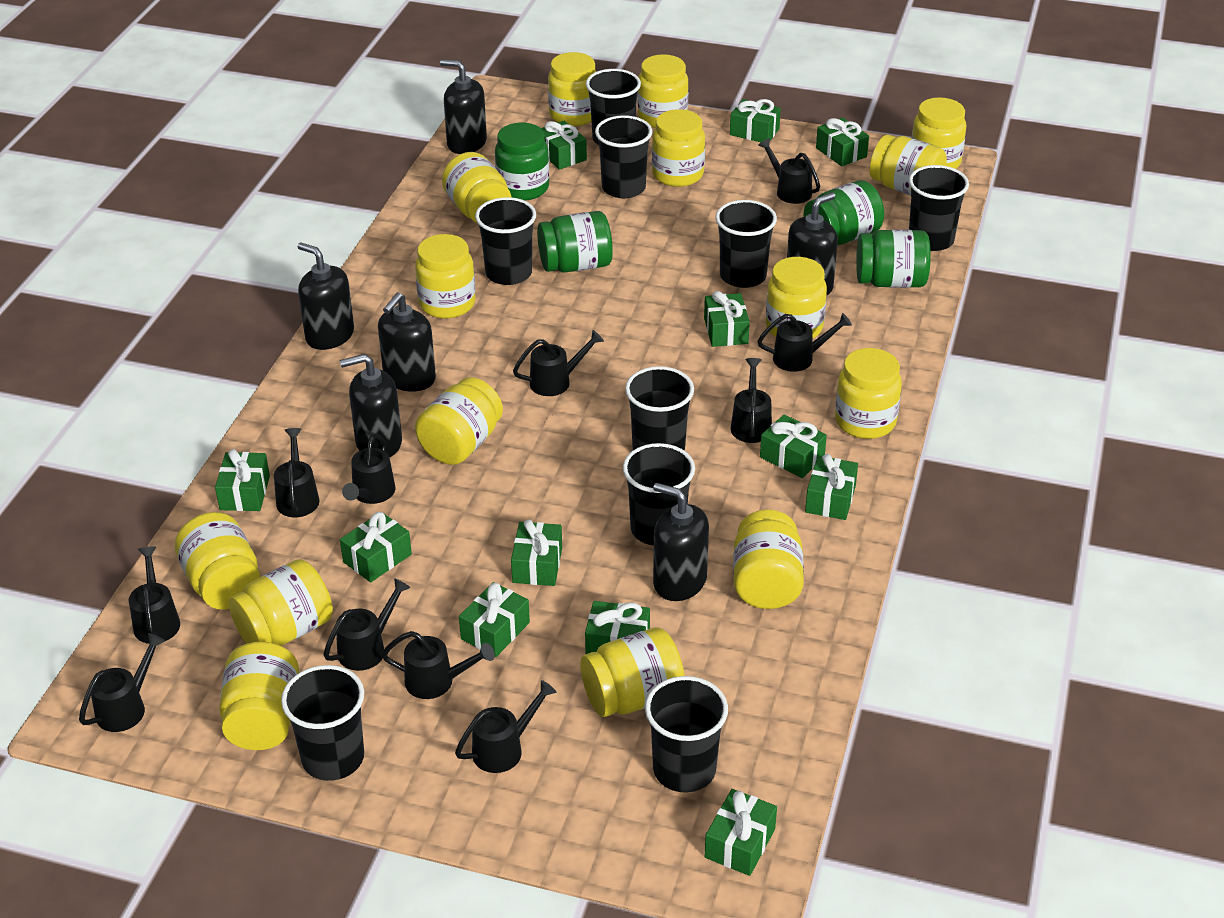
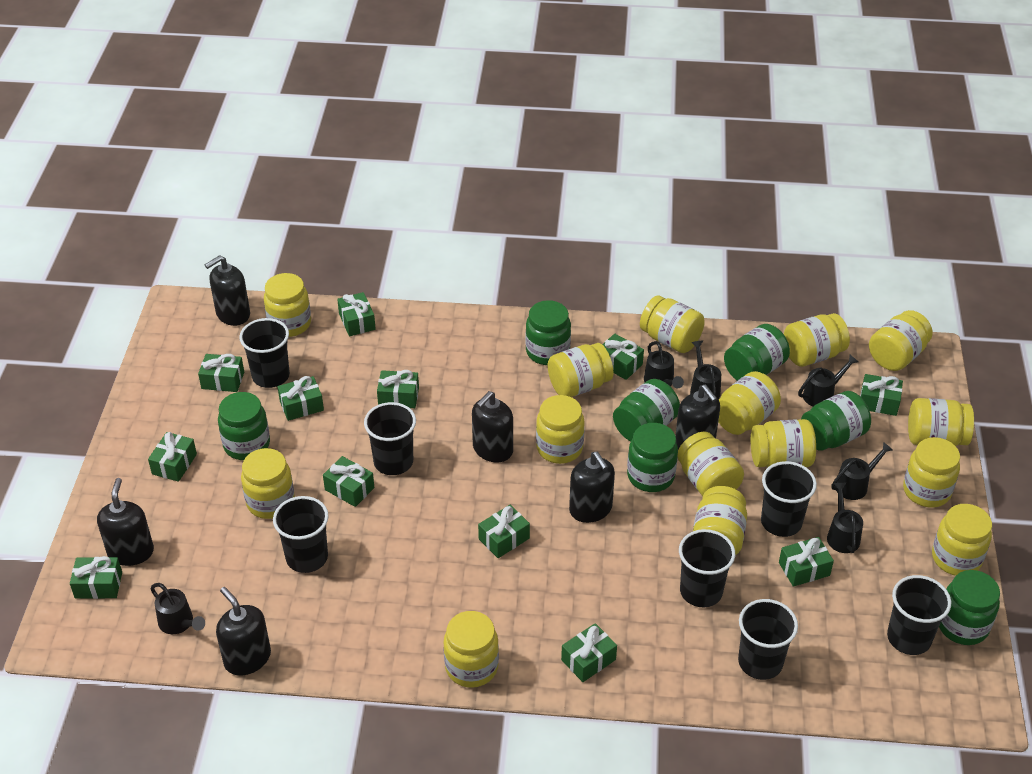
black cup: 9 -> 7
black watering can: 11 -> 6
green jar: 4 -> 7

